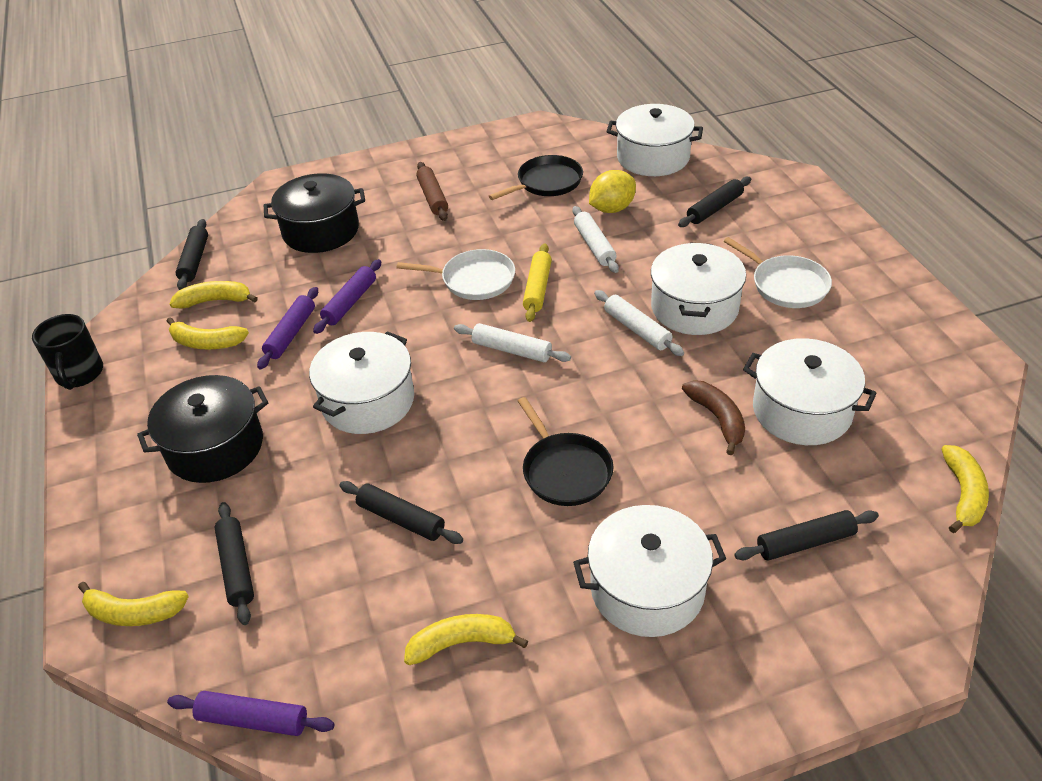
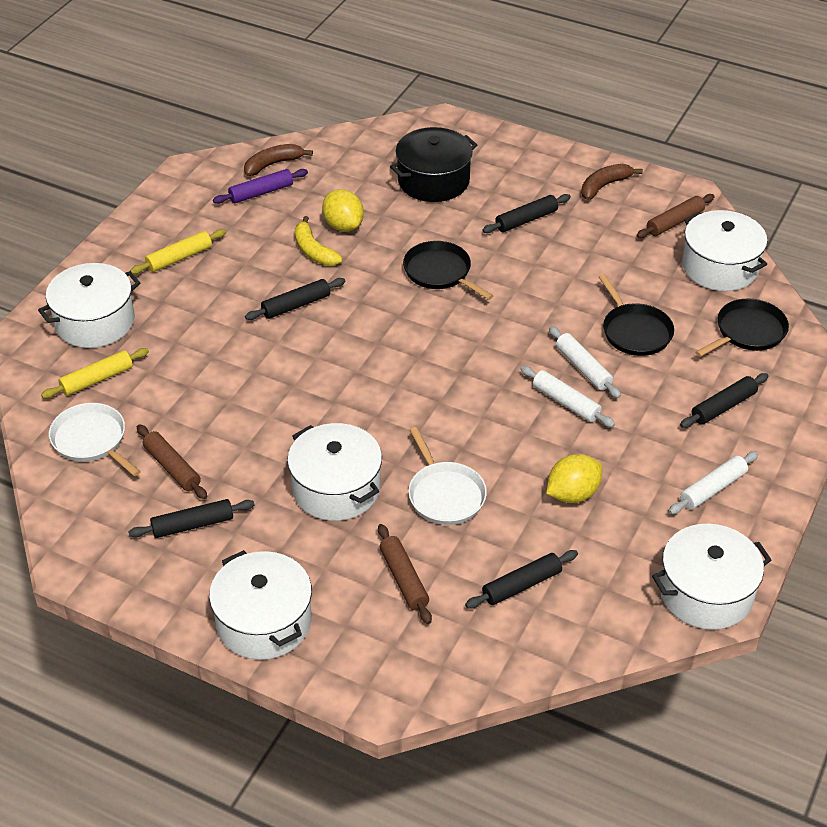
black mug: 1 -> 0
black pan: 2 -> 3
black pot: 2 -> 1
brown banana: 1 -> 2
brown rolling pin: 1 -> 3
purple rolling pin: 3 -> 1
yellow banana: 5 -> 1
yellow lemon: 1 -> 2
yellow rolling pin: 1 -> 2

